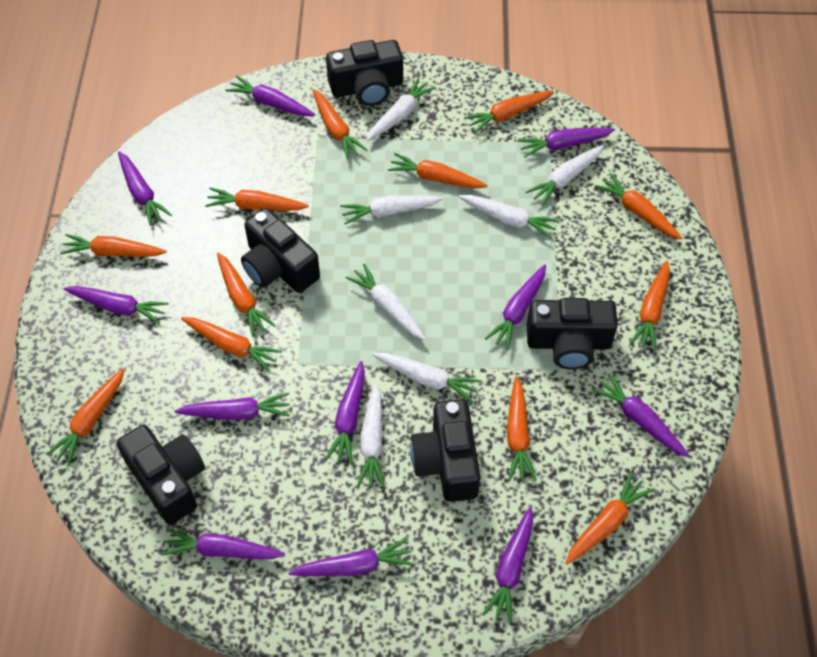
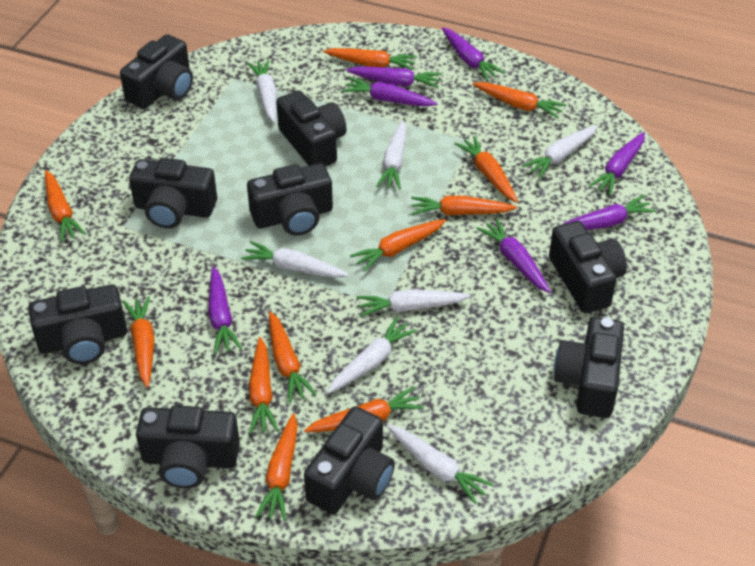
black camera: 5 -> 9
orange carrot: 12 -> 11
purple carrot: 11 -> 7

